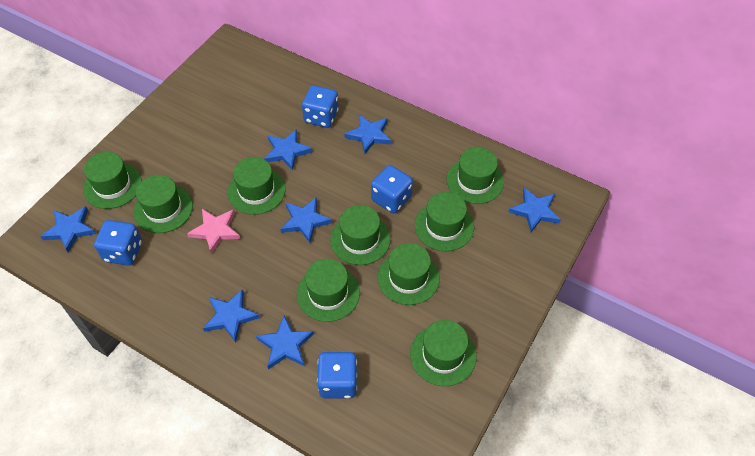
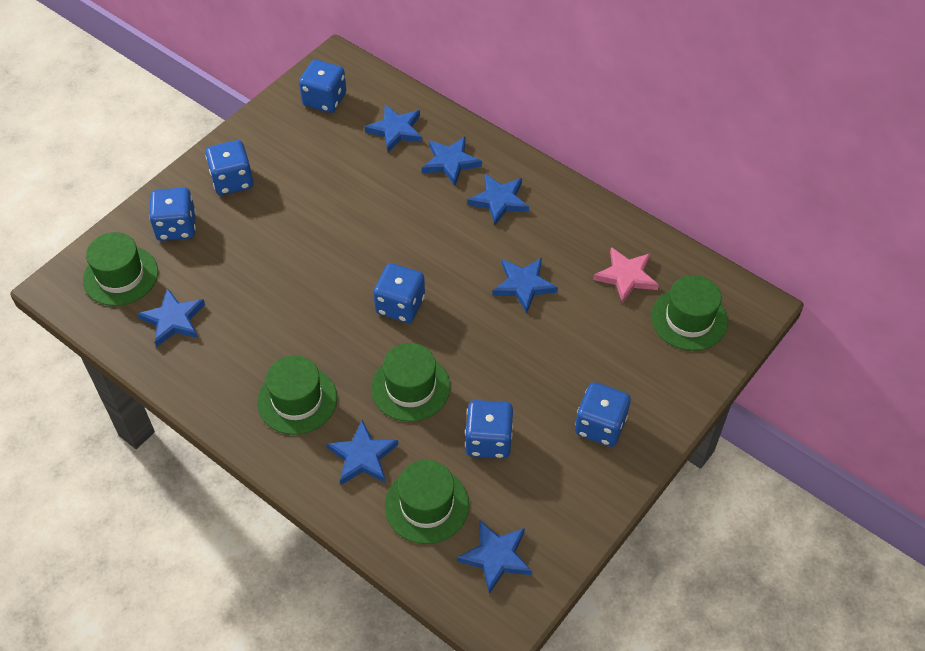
blue dice: 4 -> 6
green hat: 9 -> 5

